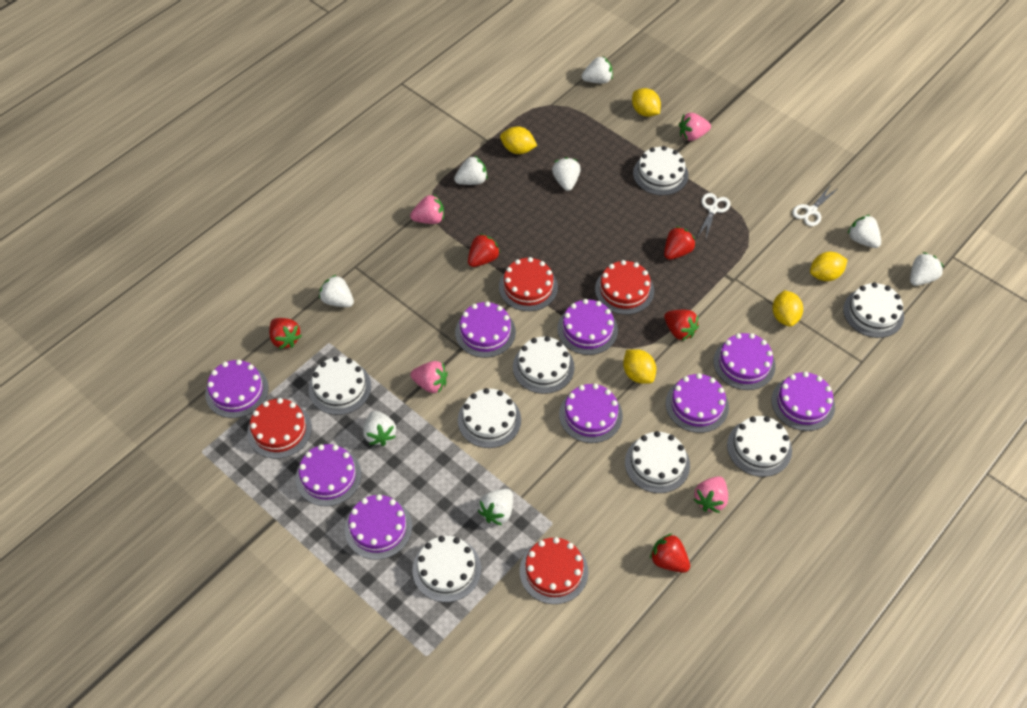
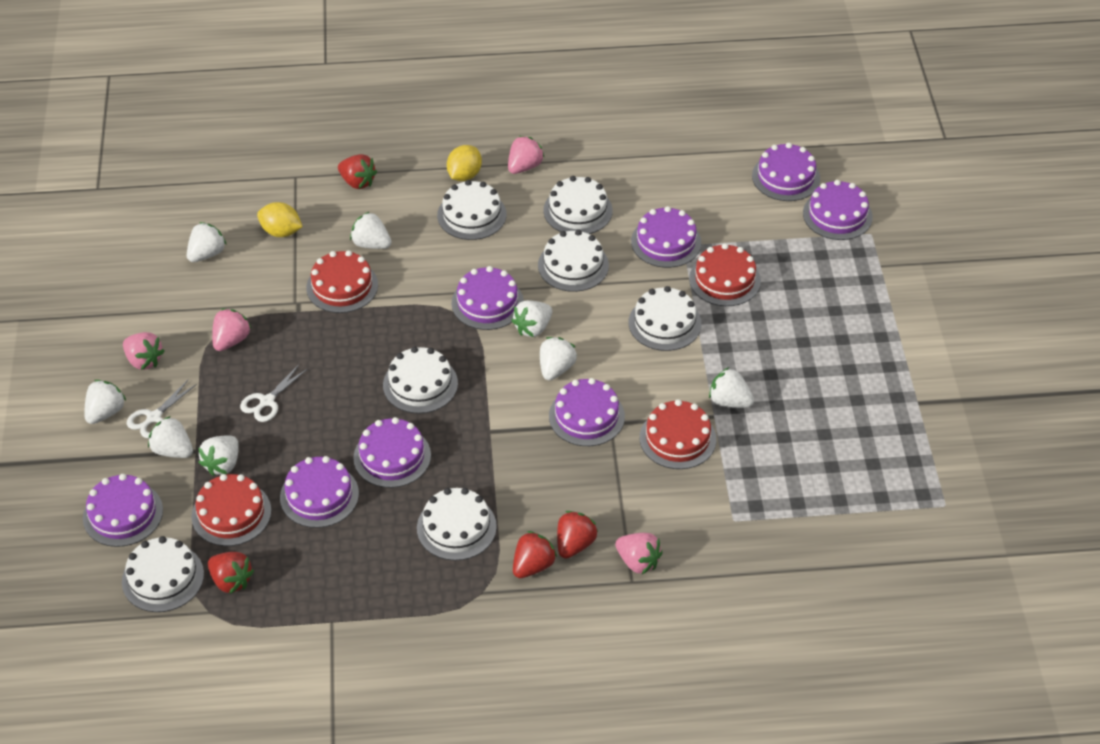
purple cake: 9 -> 8
red strawberry: 5 -> 4
white cake: 8 -> 7
yellow lemon: 5 -> 2

